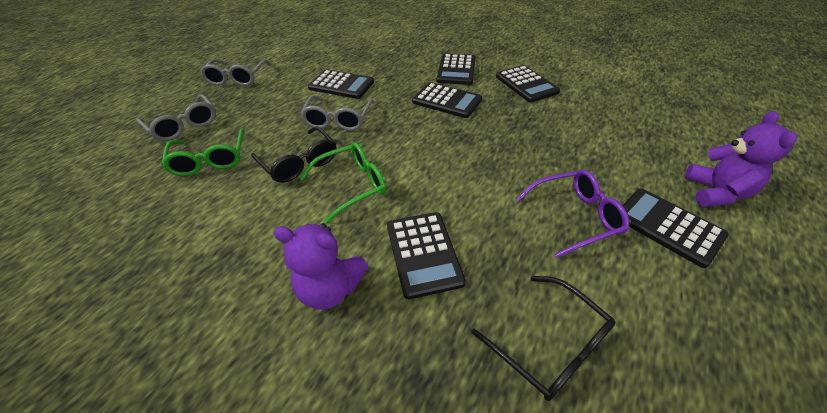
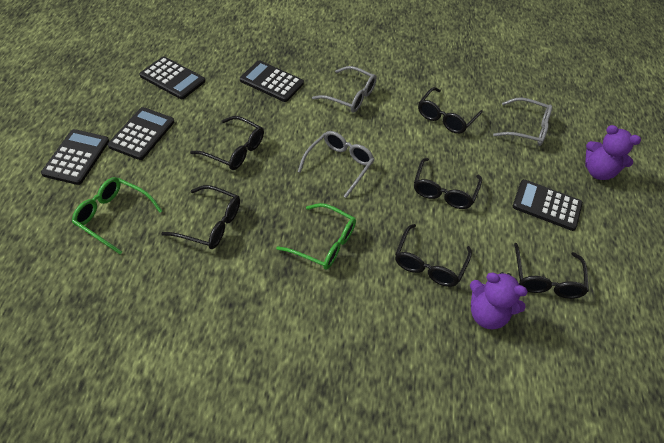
black calculator: 6 -> 5
black glasses: 2 -> 6
purple glasses: 1 -> 0

